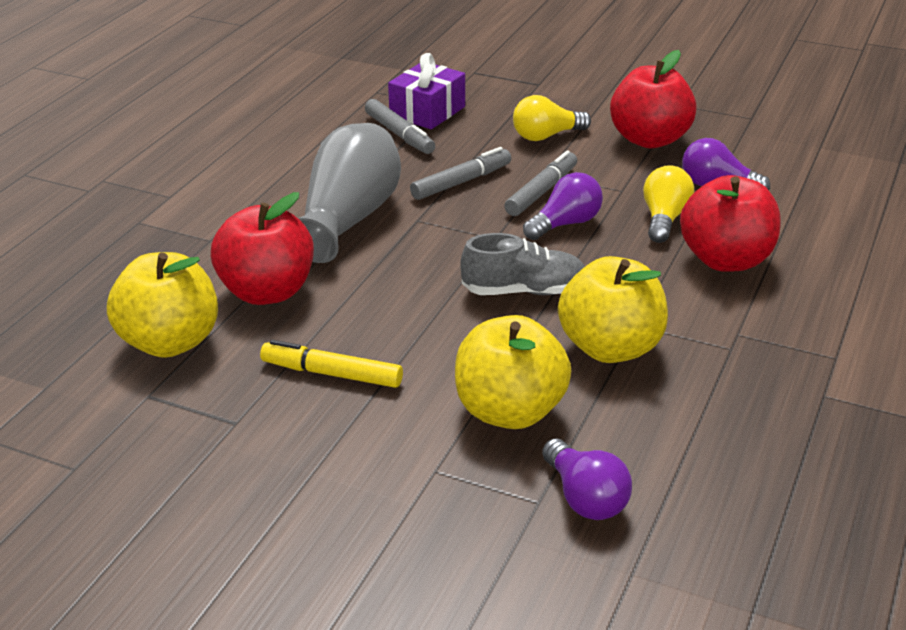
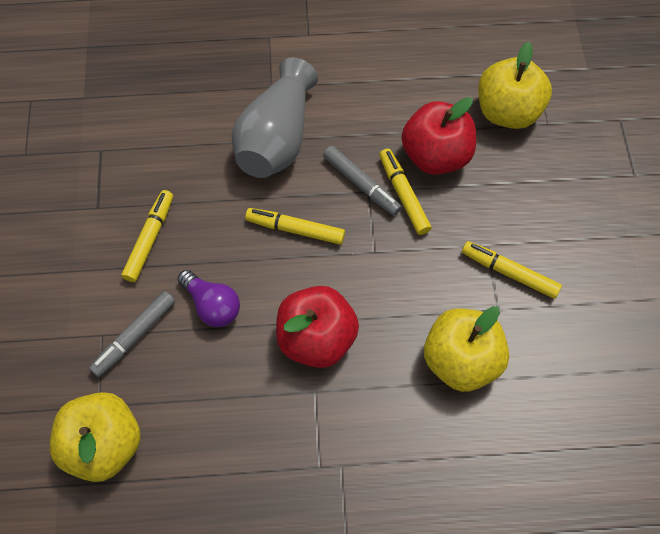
grey marker: 3 -> 2
grey shoe: 1 -> 0
purple gift: 1 -> 0
purple light bulb: 3 -> 1
red apple: 3 -> 2
yellow light bulb: 2 -> 0
yellow marker: 1 -> 4

